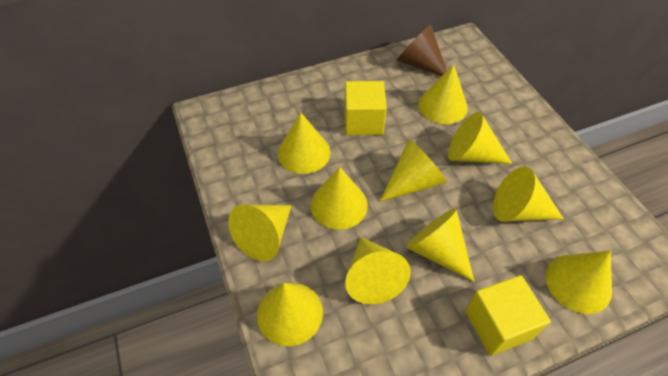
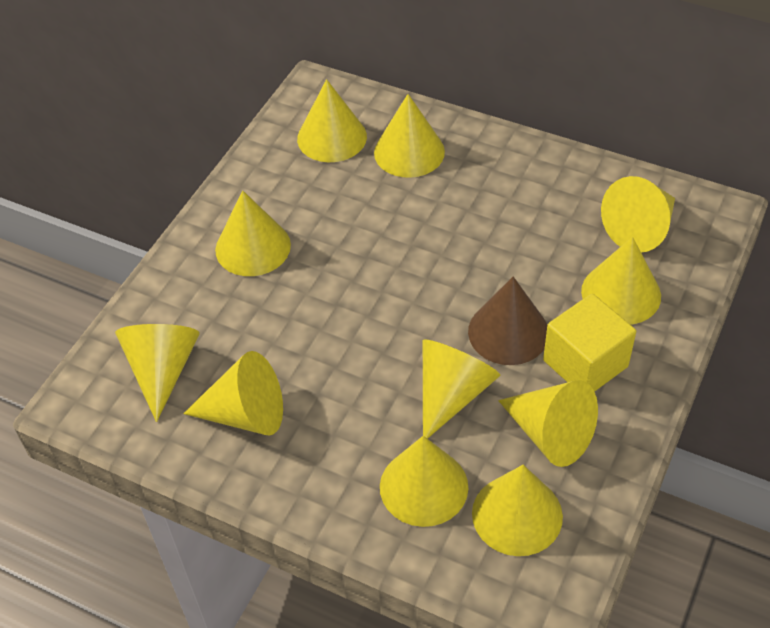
yellow cube: 2 -> 1

